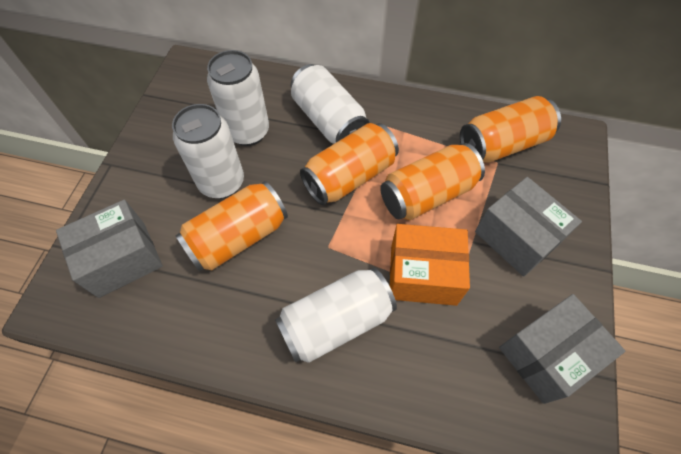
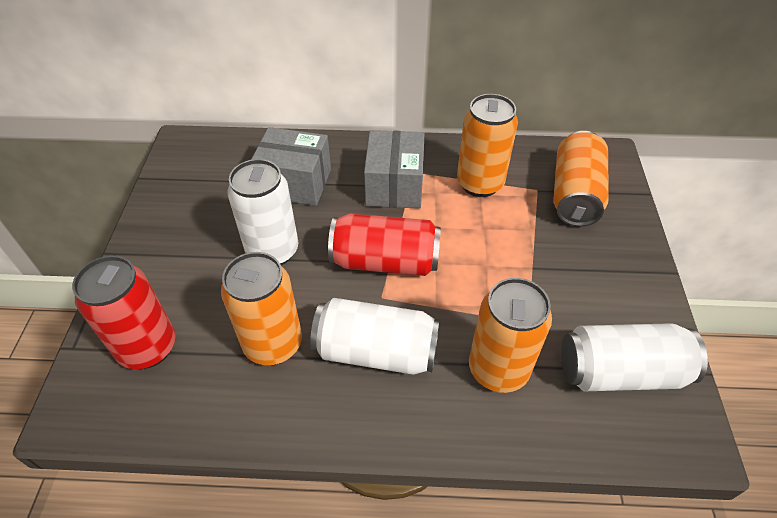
grey box: 3 -> 2
orange box: 1 -> 0
red can: 0 -> 2
white can: 4 -> 3

